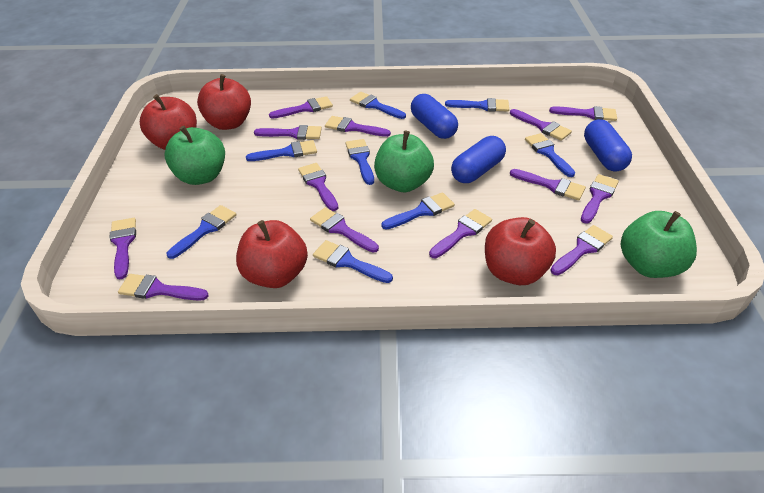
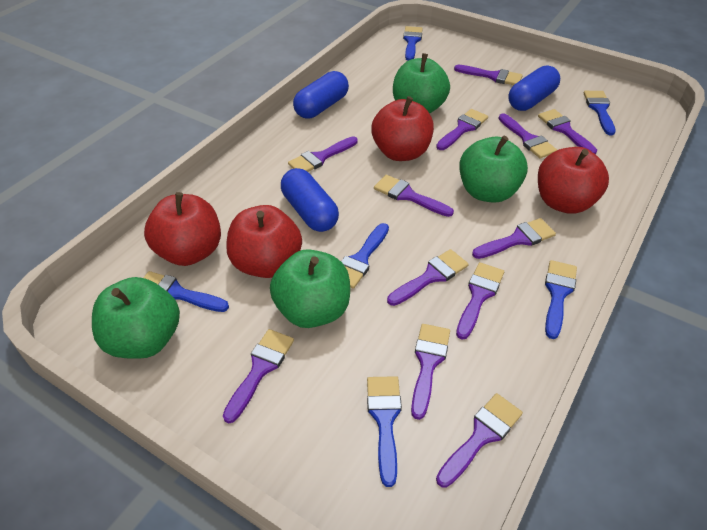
blue brush: 8 -> 6
green apple: 3 -> 4
purple brush: 13 -> 12

